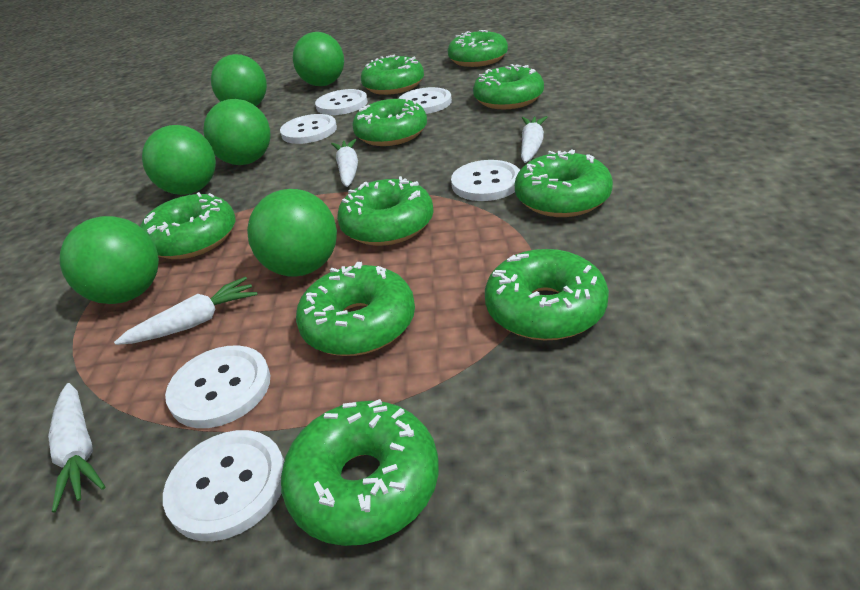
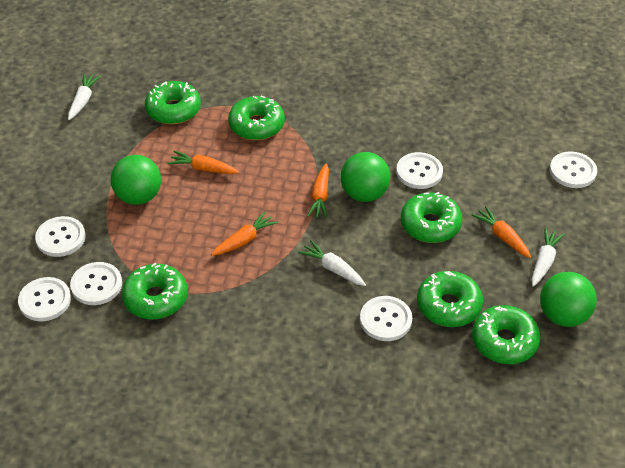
green ball: 6 -> 3
green donut: 10 -> 6
orange carrot: 0 -> 4
white carrot: 4 -> 3

